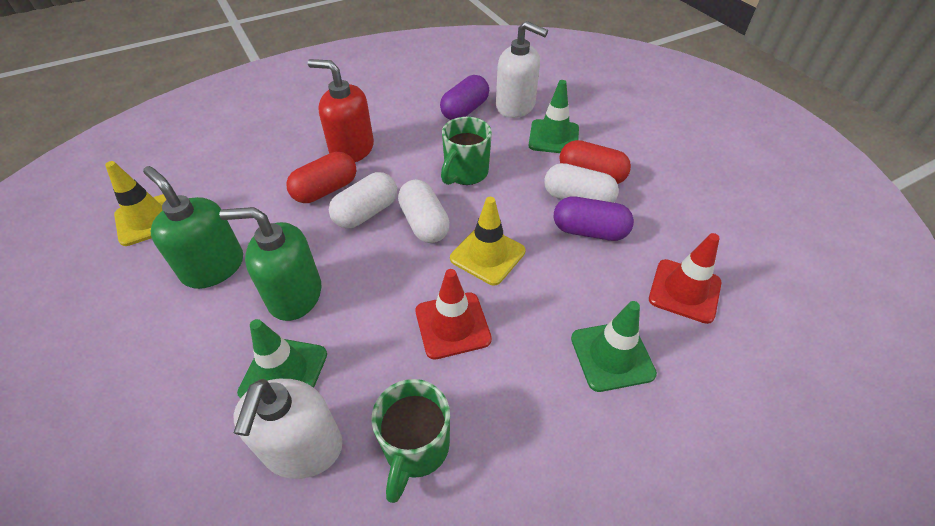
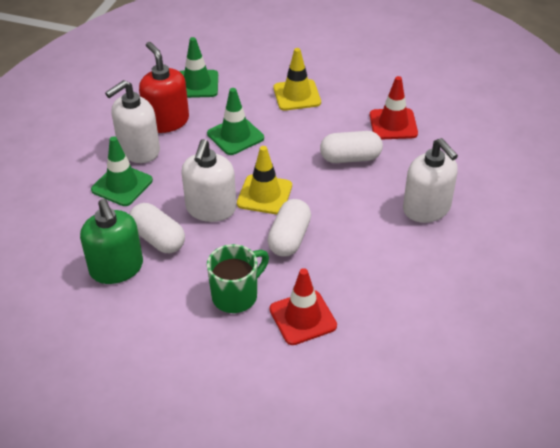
green mug: 2 -> 1
green soap dispenser: 2 -> 1
purple capsule: 2 -> 0
red capsule: 2 -> 0
white soap dispenser: 2 -> 3

